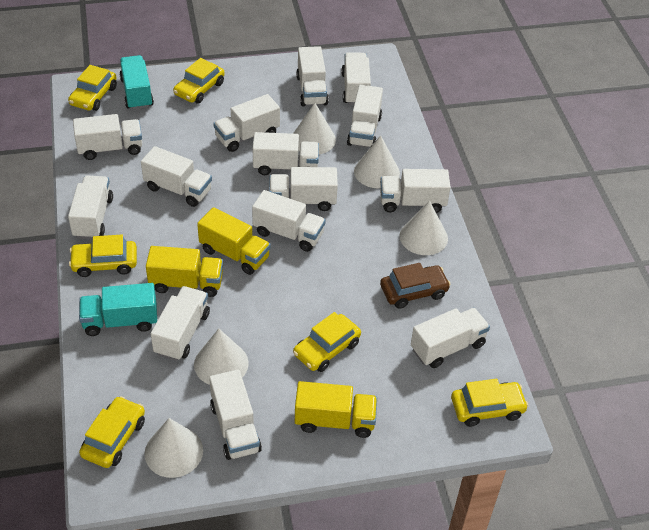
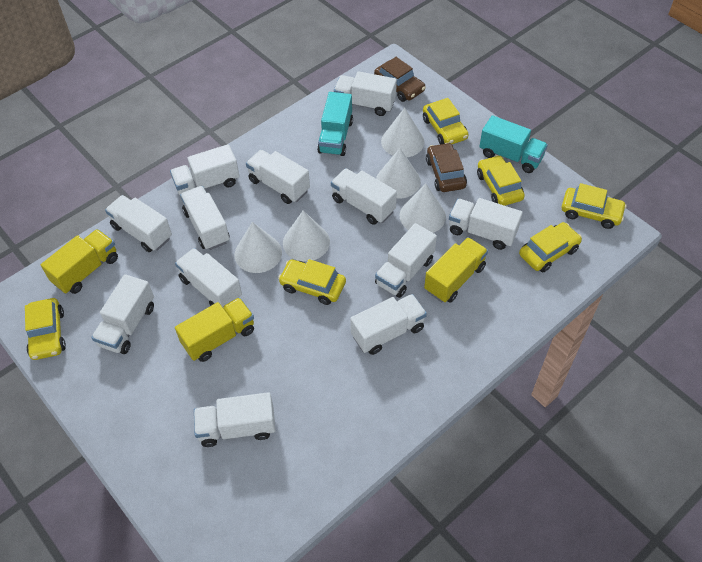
brown car: 1 -> 2
white truck: 14 -> 12

